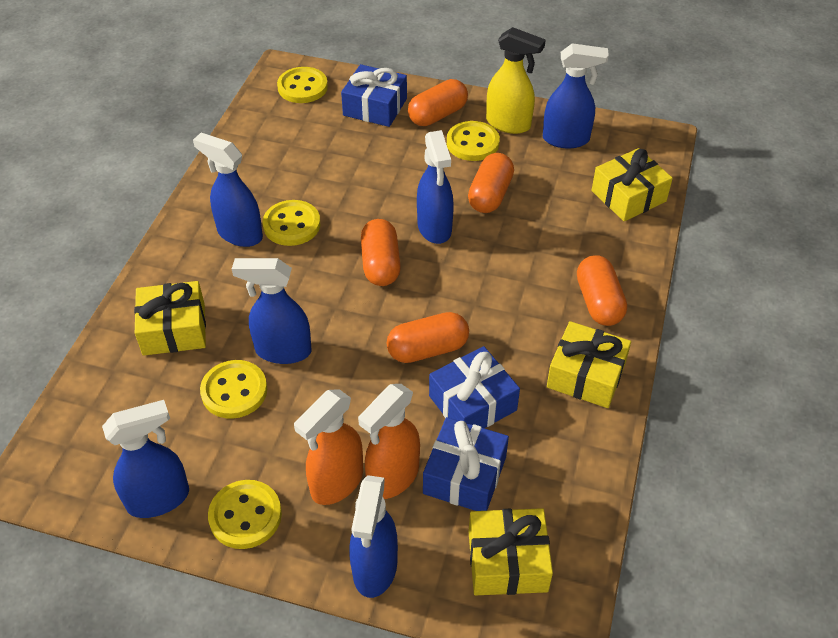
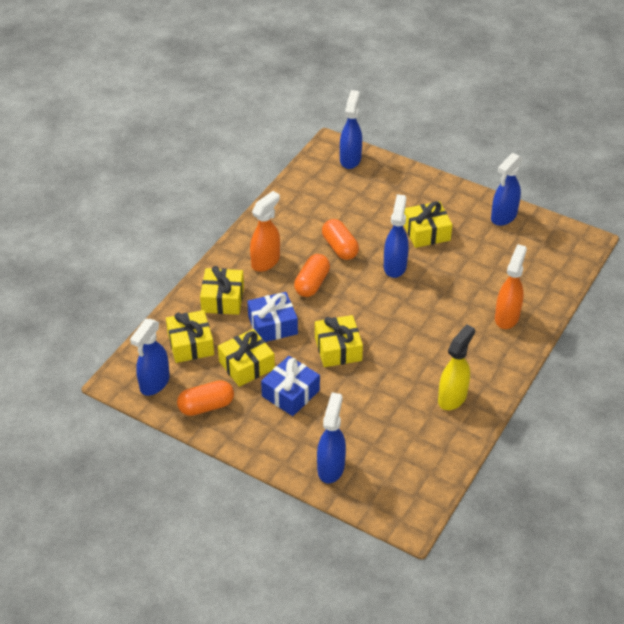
blue gift: 3 -> 2
blue spray bottle: 6 -> 5
orange capsule: 5 -> 3
yellow button: 5 -> 0
yellow gift: 4 -> 5

